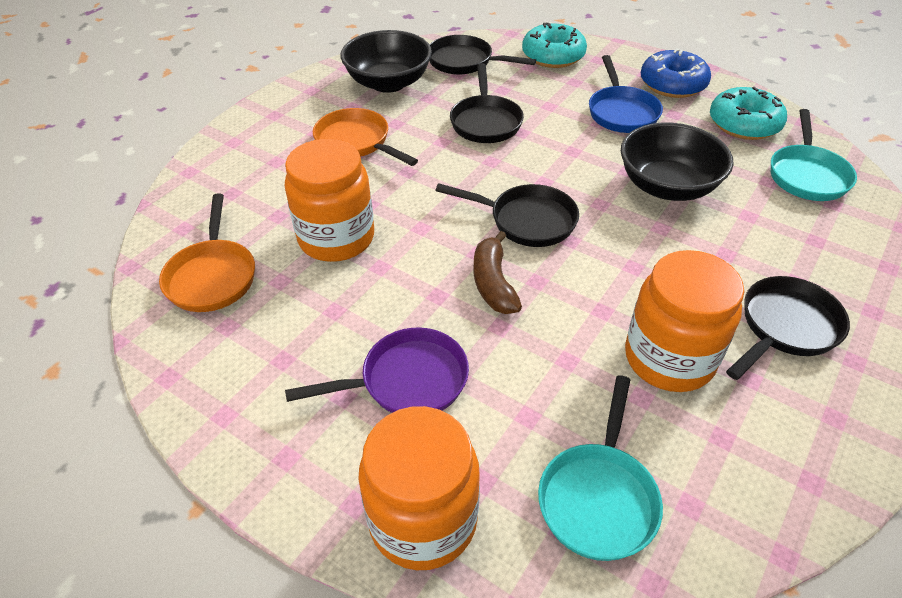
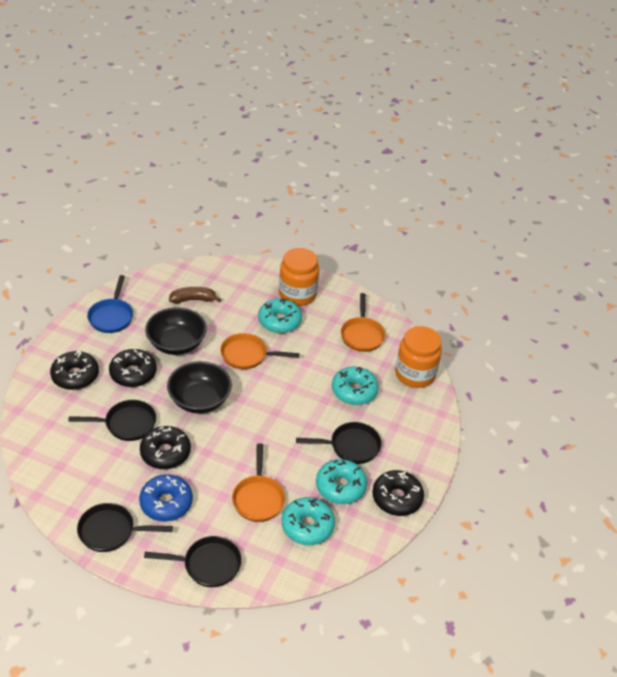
black donut: 0 -> 4
orange jar: 3 -> 2
orange pan: 2 -> 3
purple pan: 1 -> 0
turquoise donut: 2 -> 4
turquoise pan: 2 -> 0

